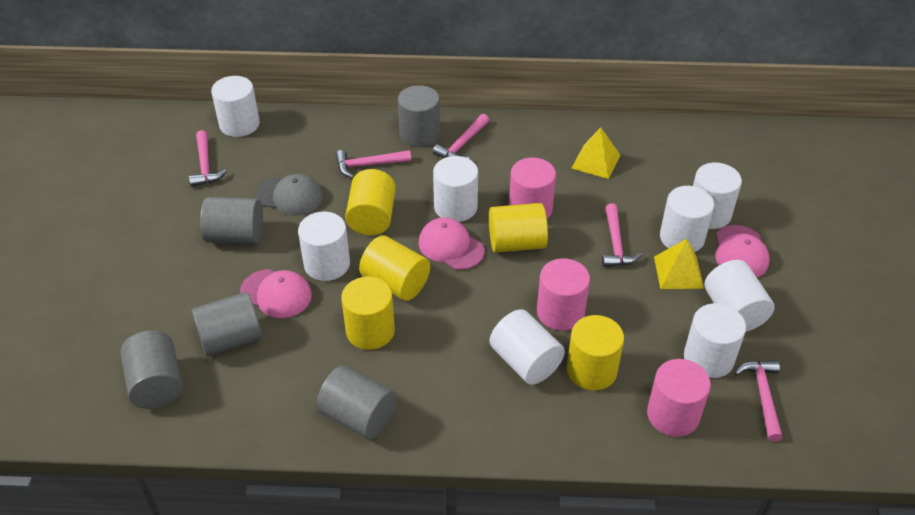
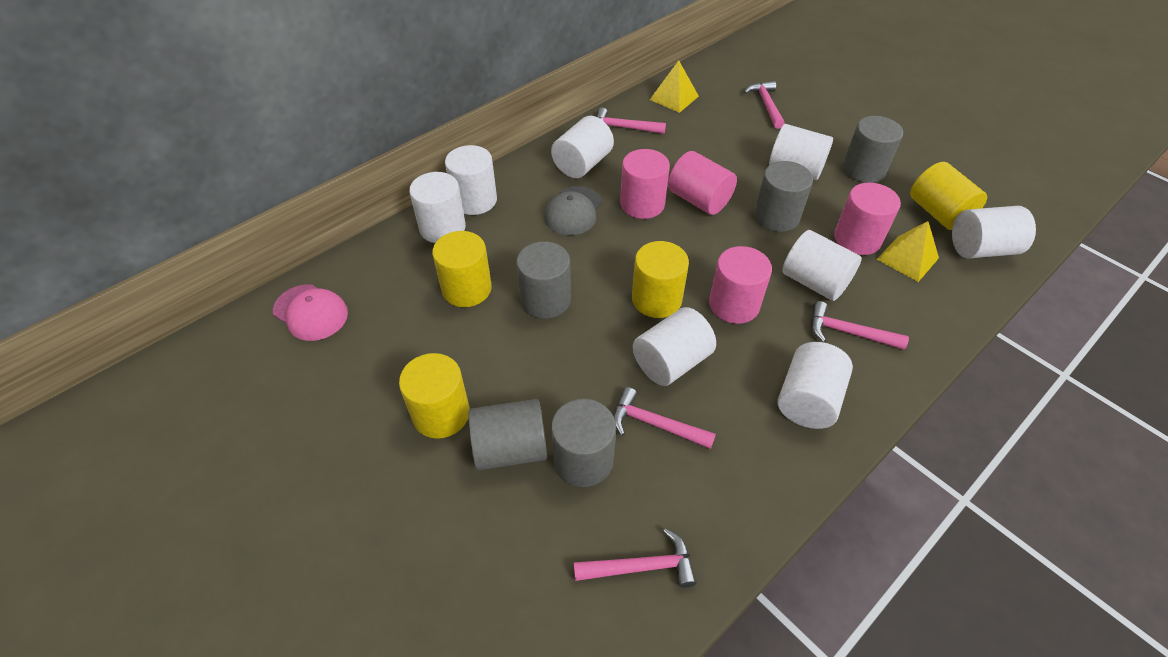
pink cap: 3 -> 1
pink cylinder: 3 -> 4
yellow cylinder: 5 -> 4

